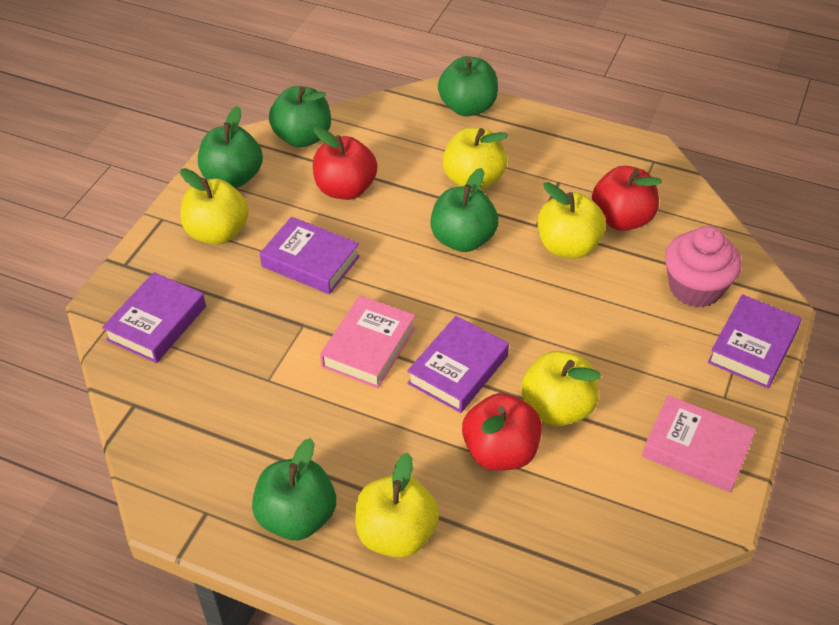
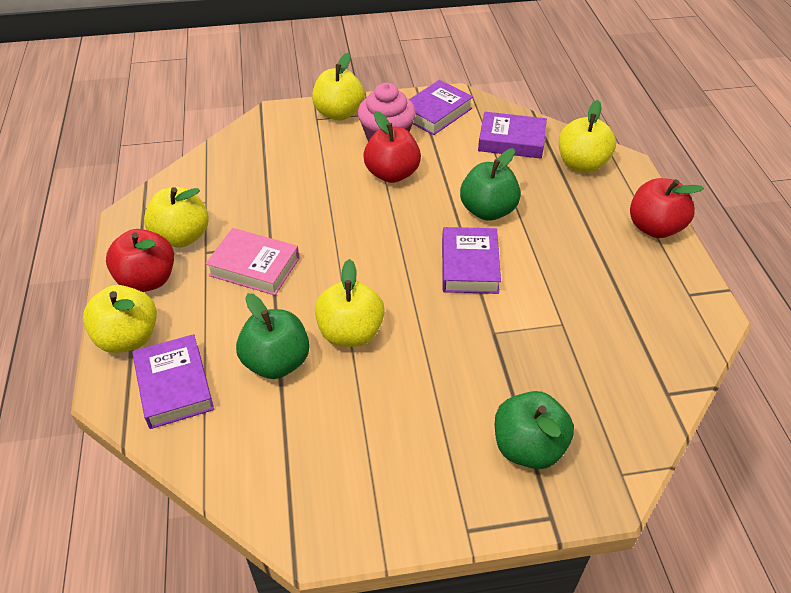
green apple: 5 -> 3
pink book: 2 -> 1

